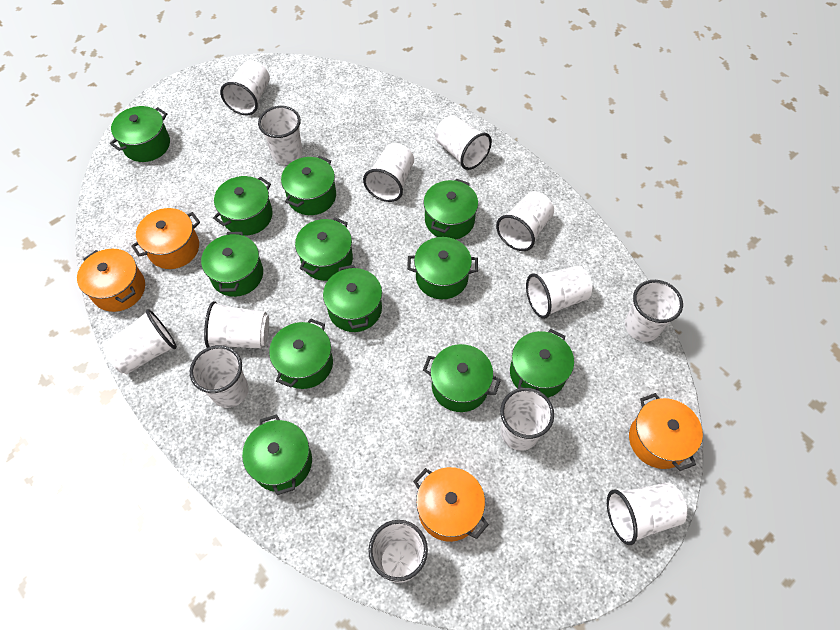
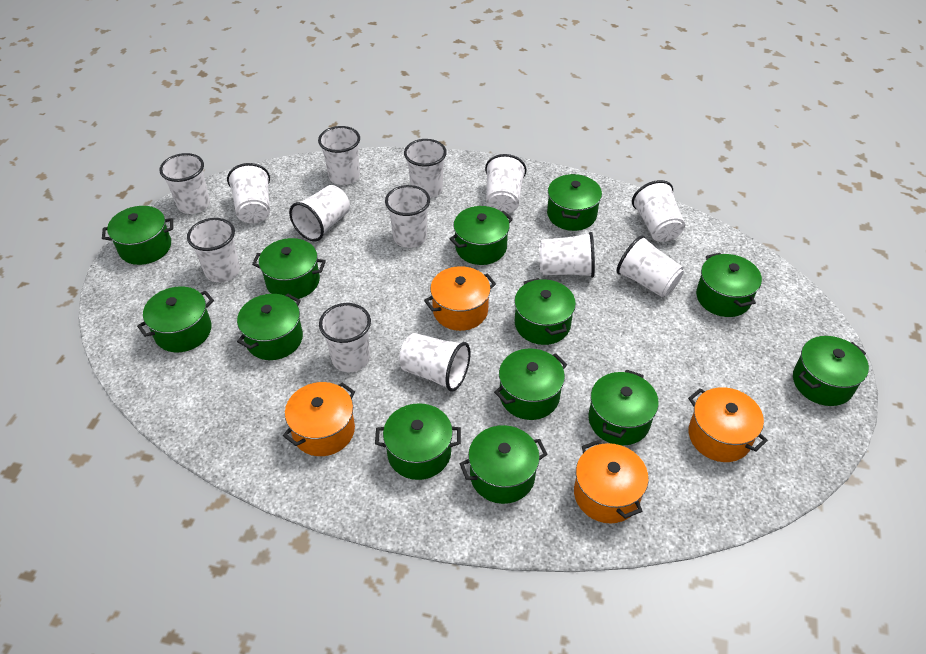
green pot: 12 -> 13

